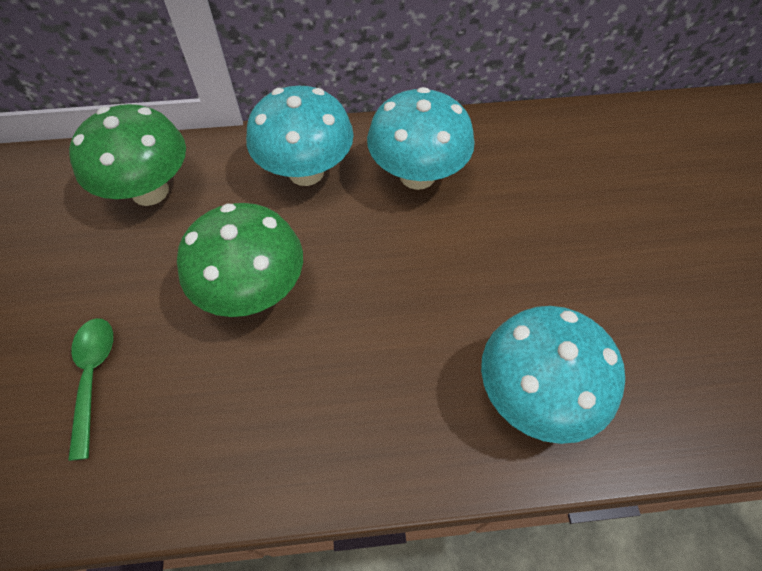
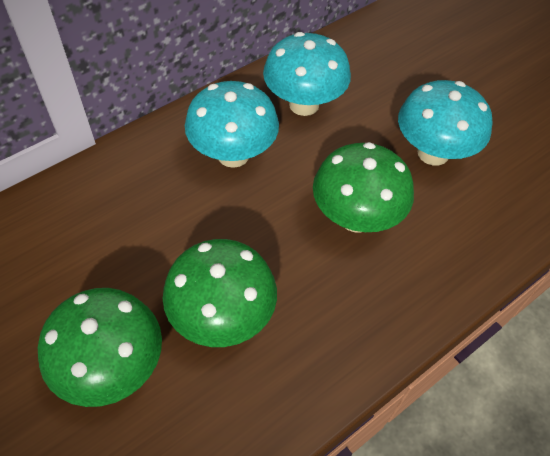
green mushroom: 2 -> 3
green spoon: 1 -> 0

